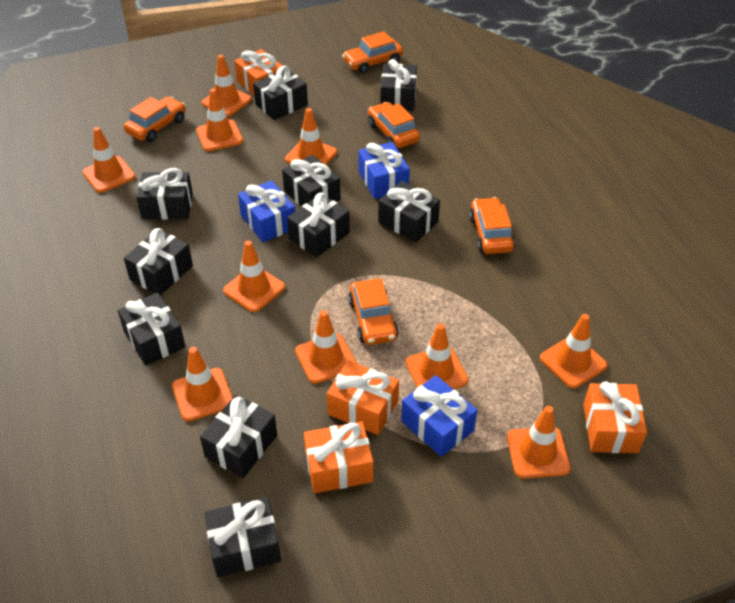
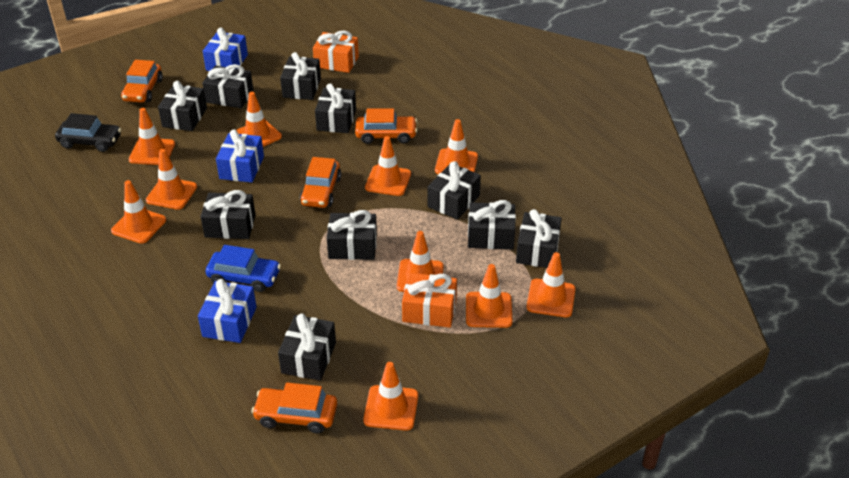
black car: 0 -> 1
blue car: 0 -> 1
orange car: 5 -> 4
orange gift: 4 -> 2

